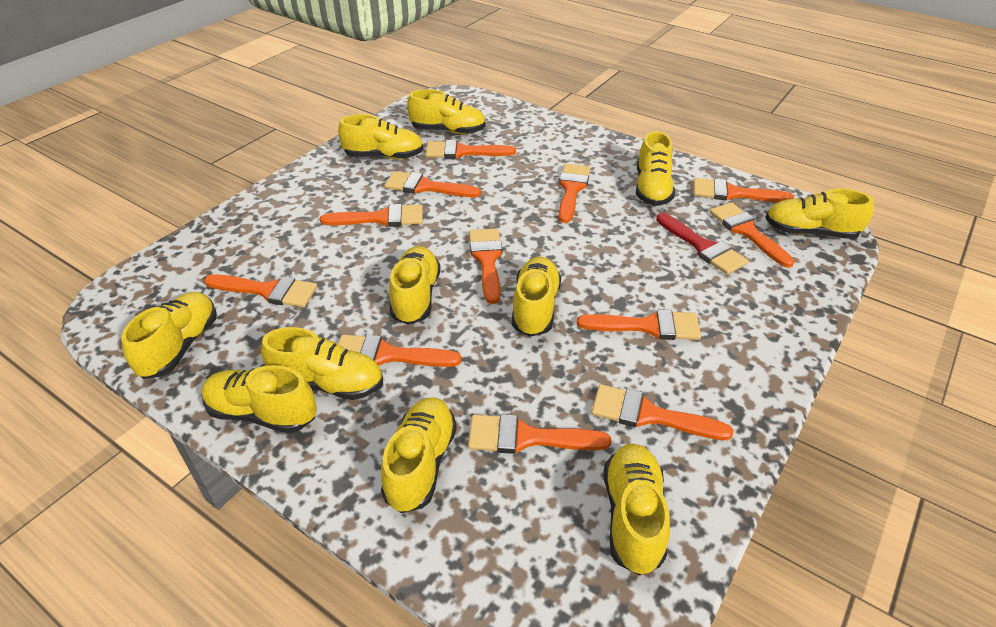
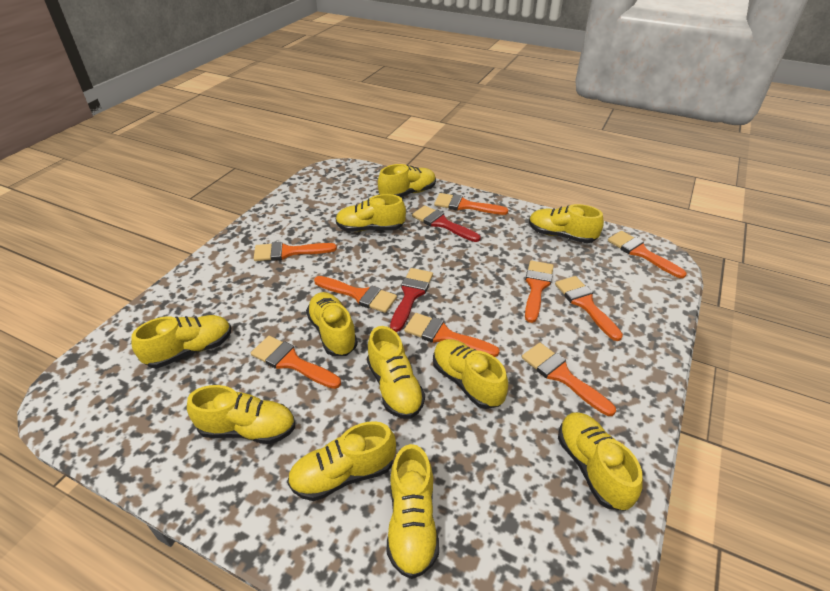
orange brush: 12 -> 9
red brush: 1 -> 2

